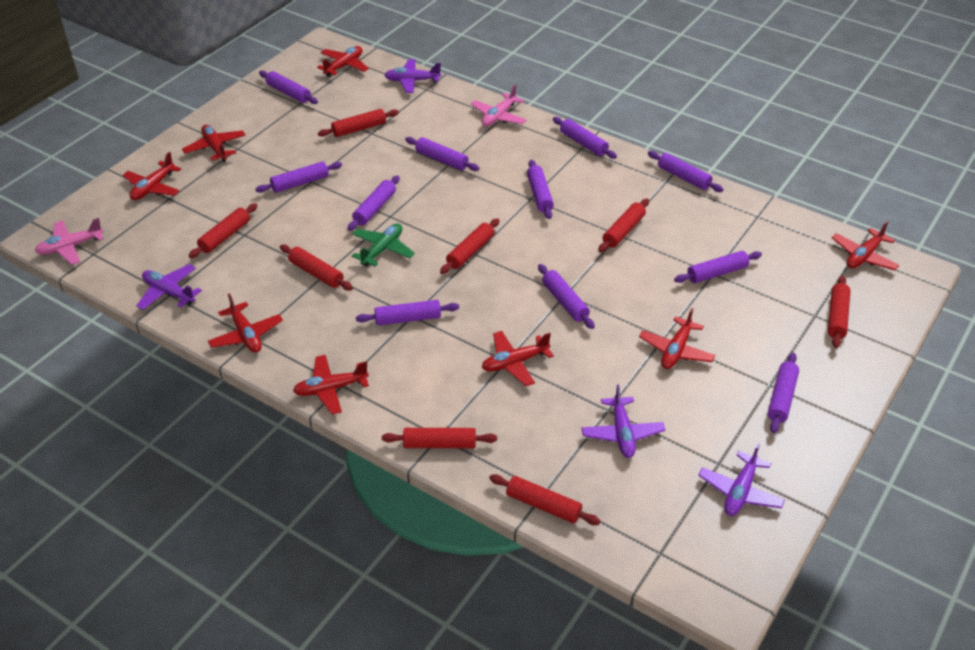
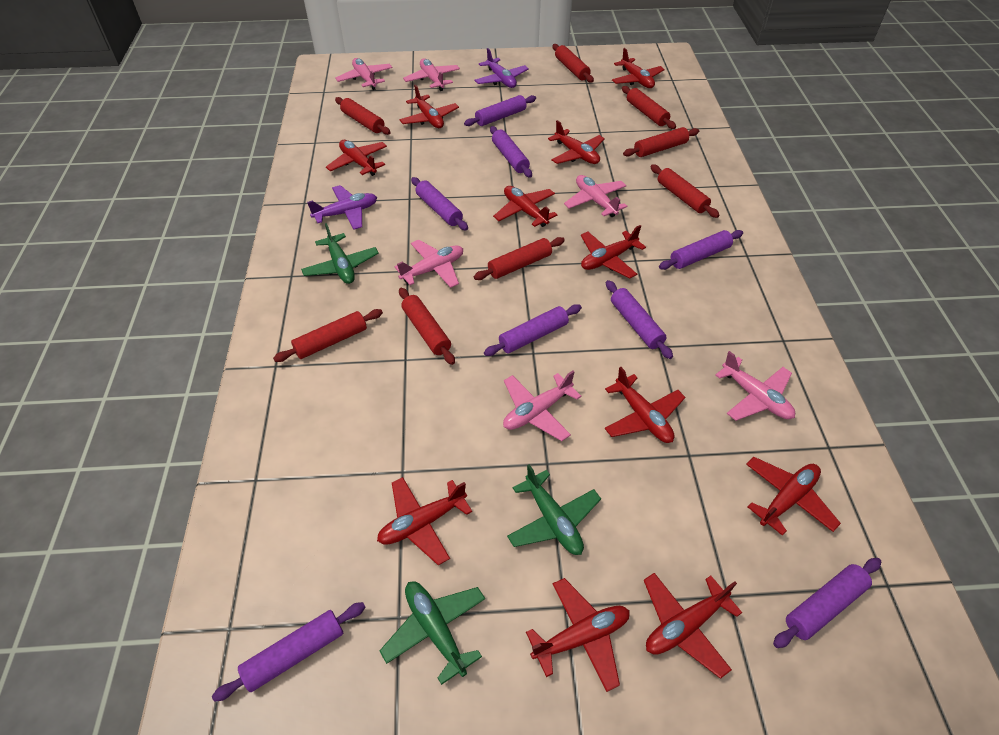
green plane: 1 -> 3
pink plane: 2 -> 6
purple plane: 4 -> 2
purple rolling pin: 11 -> 8
red plane: 8 -> 11

